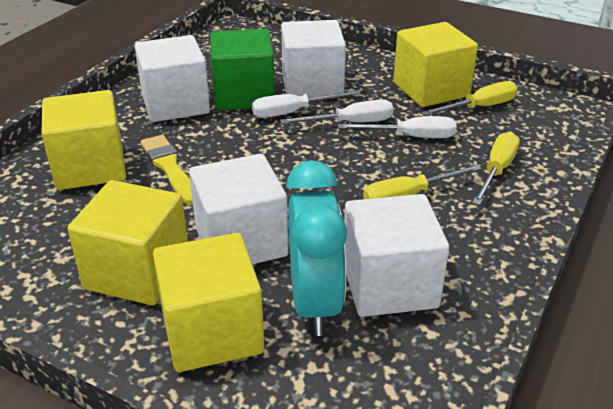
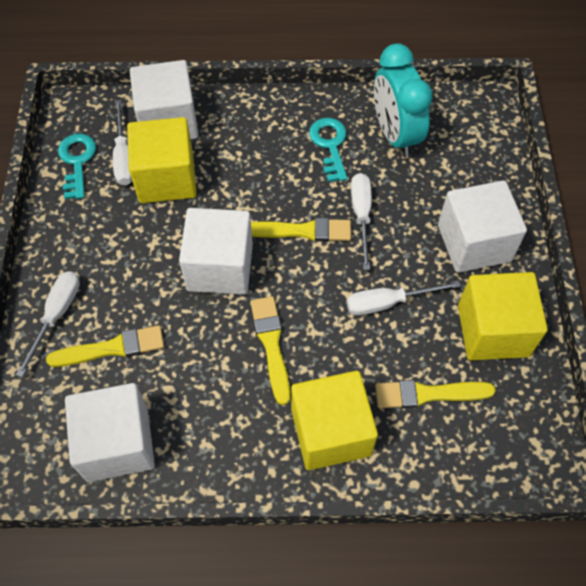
green cube: 1 -> 0
turquoise key: 0 -> 2
white screwdriver: 3 -> 4
yellow brush: 1 -> 4
yellow cube: 4 -> 3
yellow screwdriver: 3 -> 0

